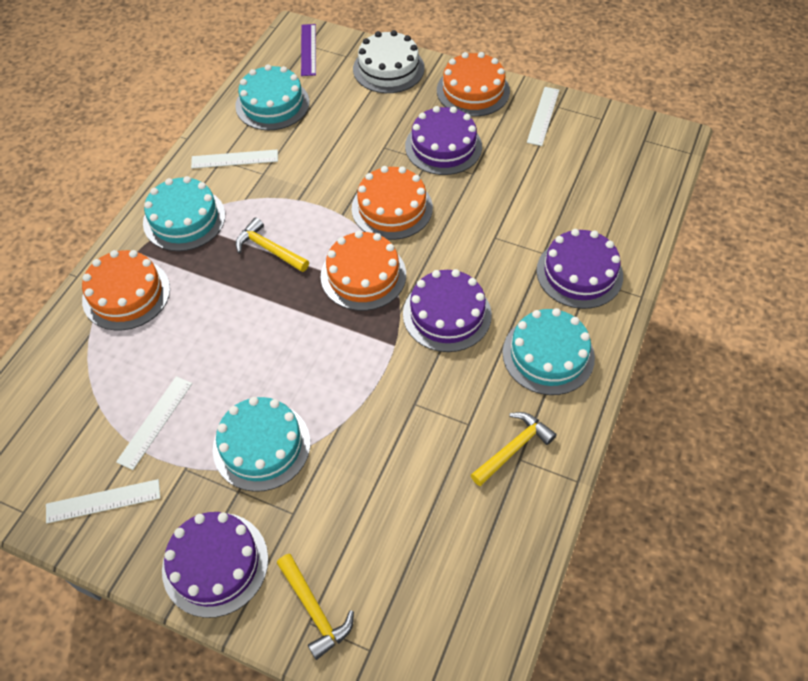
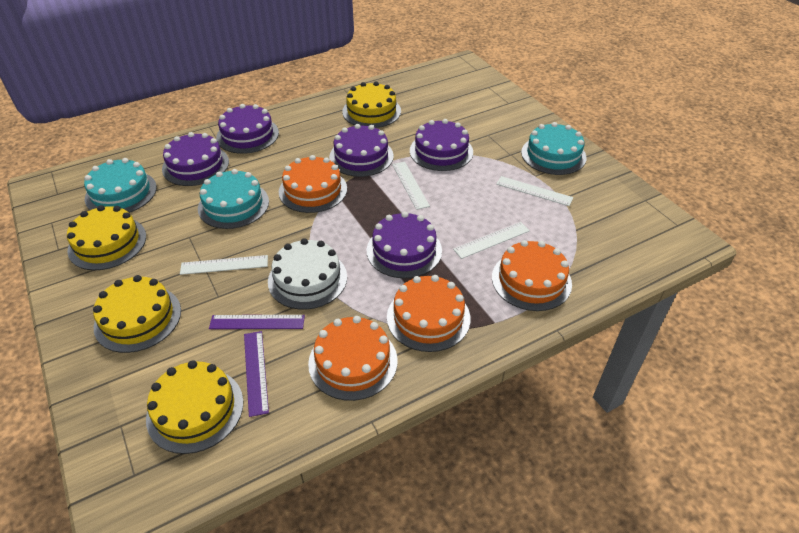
purple cake: 4 -> 5
purple ruler: 1 -> 2
turquoise cake: 4 -> 3
yellow cake: 0 -> 4
yellow hammer: 3 -> 0

